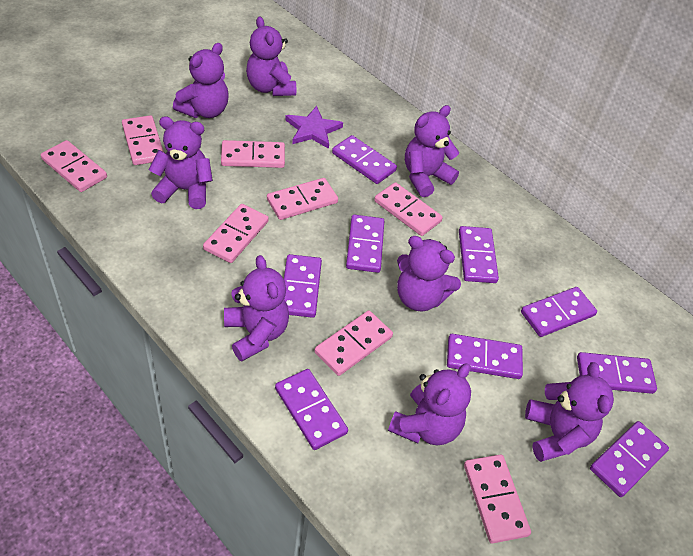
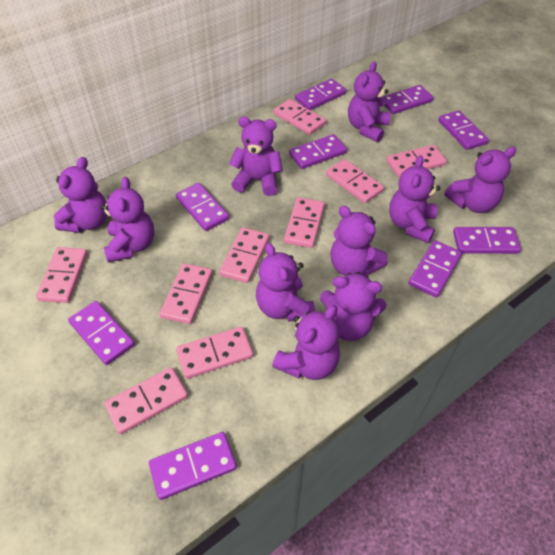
pink domino: 8 -> 9
purple star: 1 -> 0
purple teddy bear: 8 -> 10

